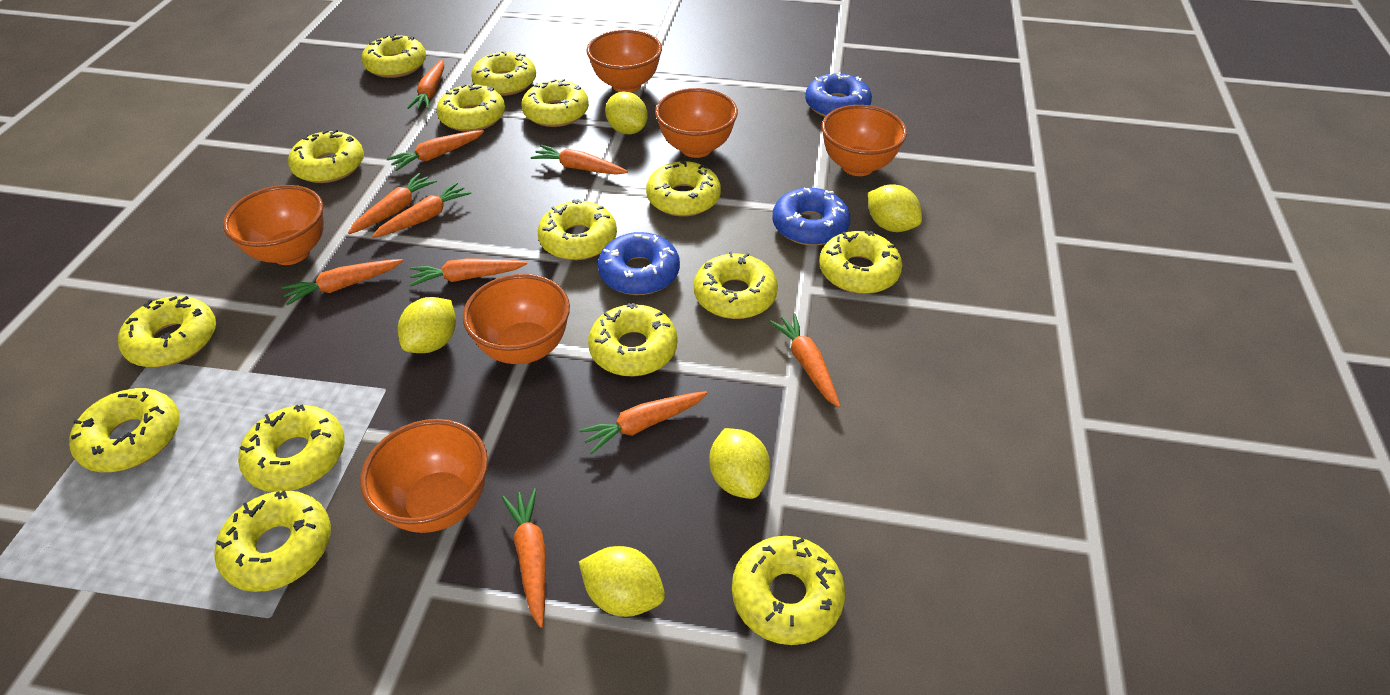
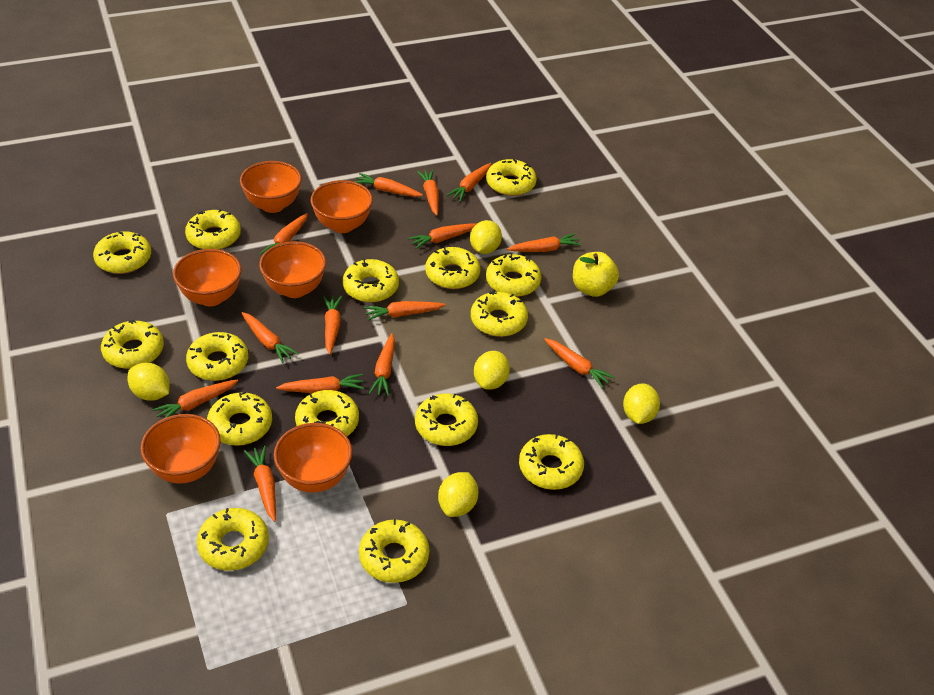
blue donut: 3 -> 0
orange carrot: 10 -> 14
yellow apple: 0 -> 1

